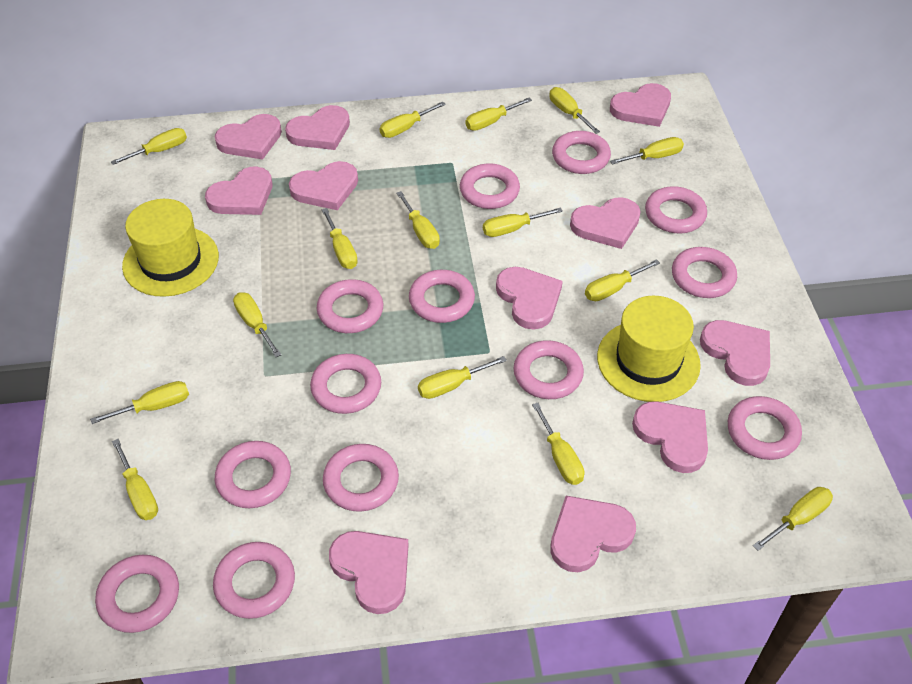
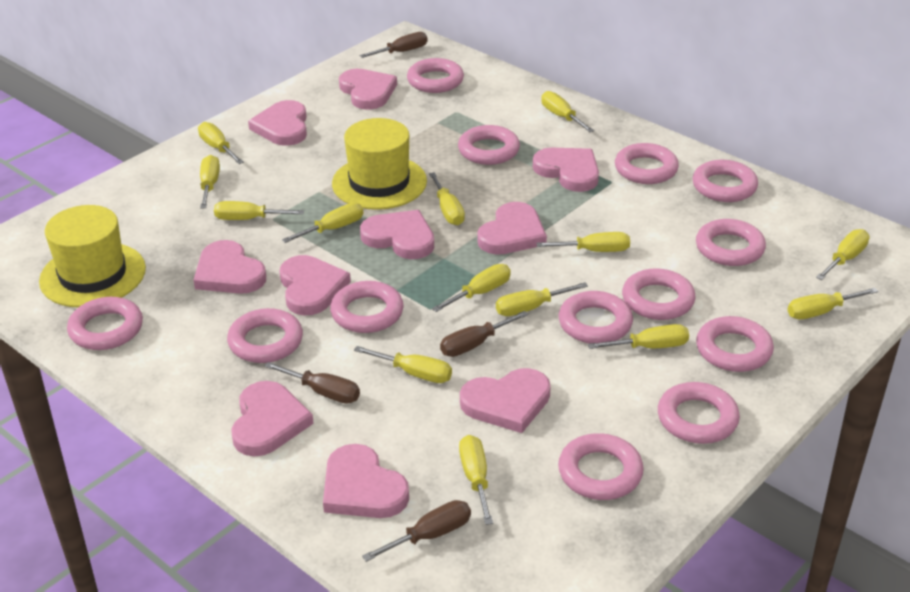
brown screwdriver: 0 -> 4
pink heart: 11 -> 10
yellow screwdriver: 15 -> 14

